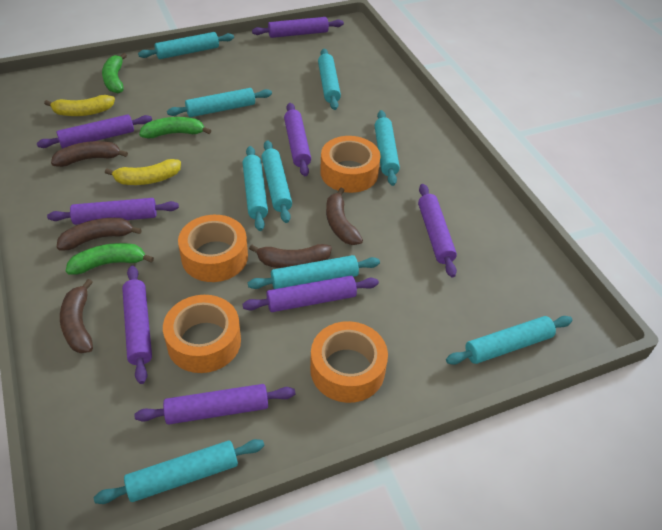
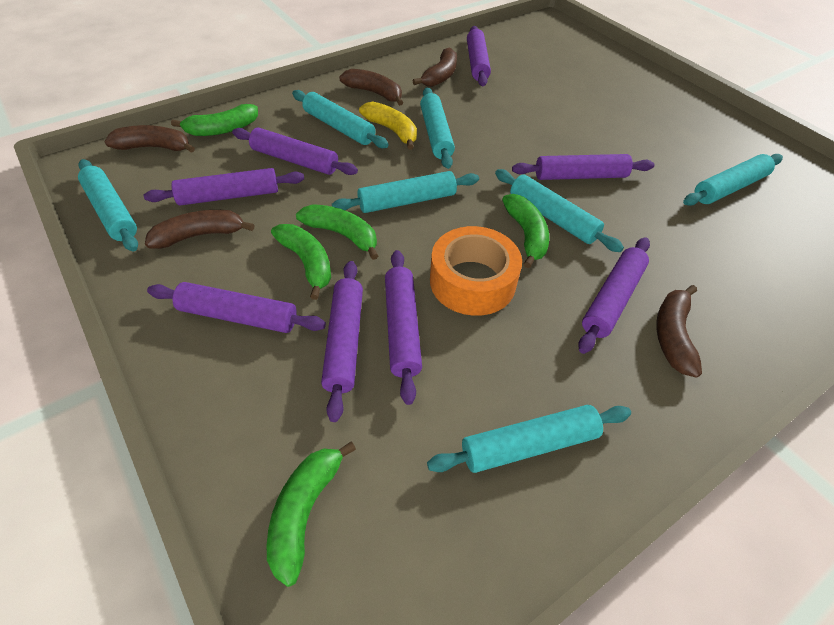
green banana: 3 -> 5
orange tape: 4 -> 1
turquoise rolling pin: 9 -> 7
yellow banana: 2 -> 1

